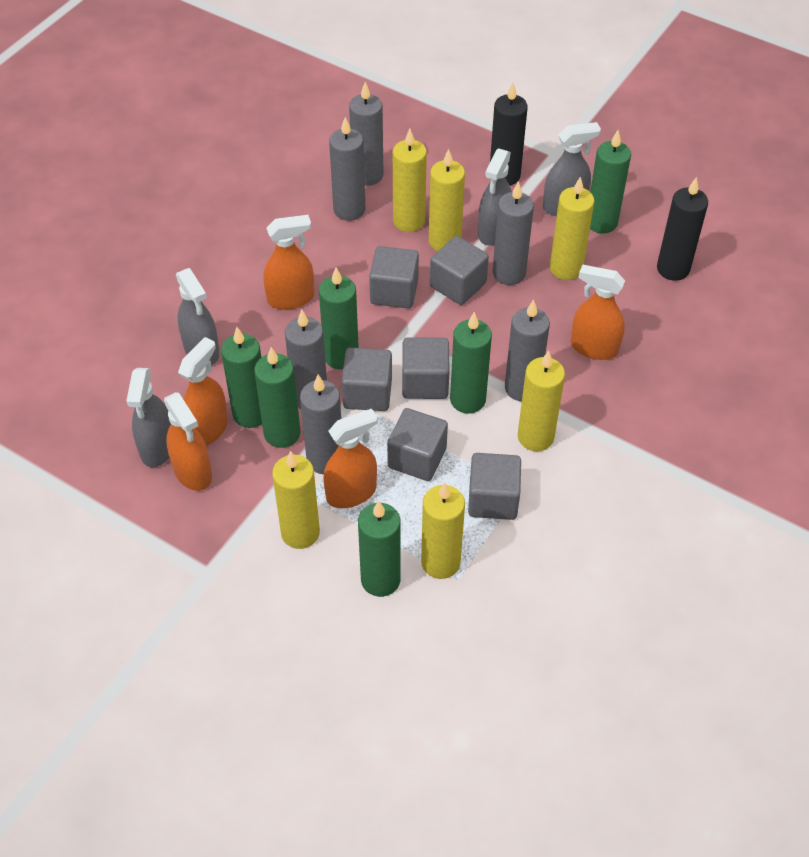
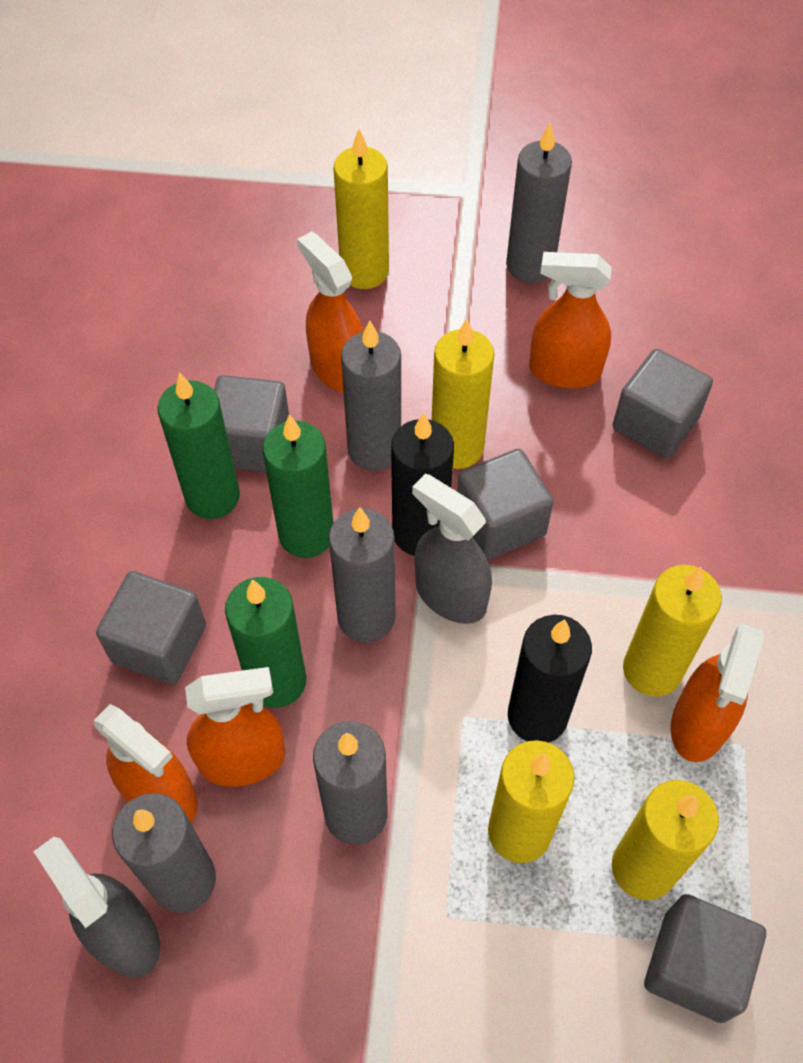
green candle: 6 -> 3
grey candle: 6 -> 5
grey cube: 6 -> 5
grey spray bottle: 4 -> 2
yellow candle: 6 -> 5

